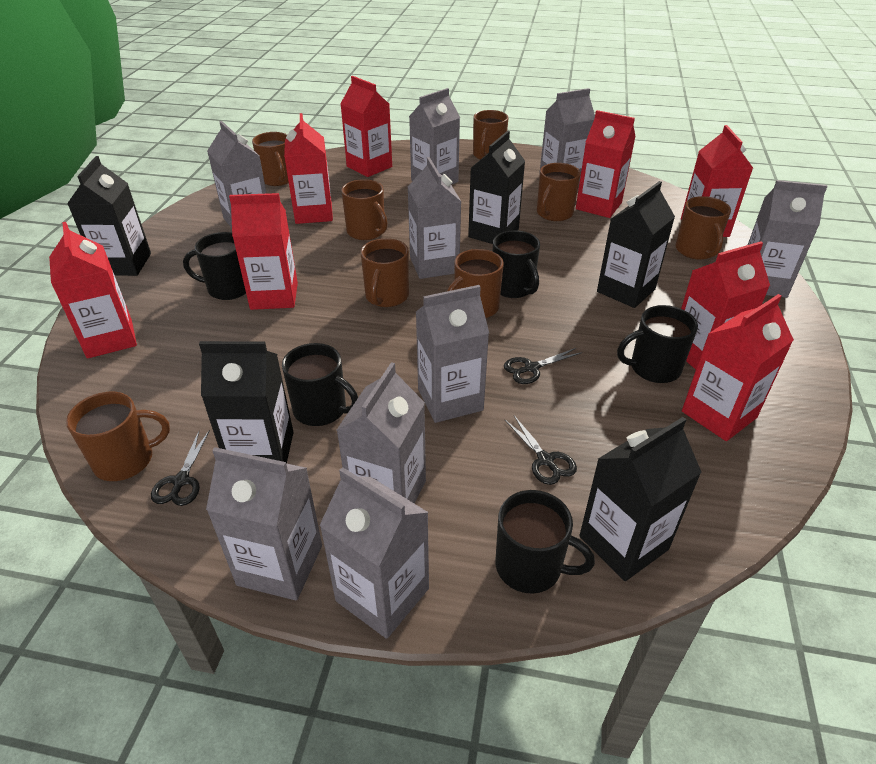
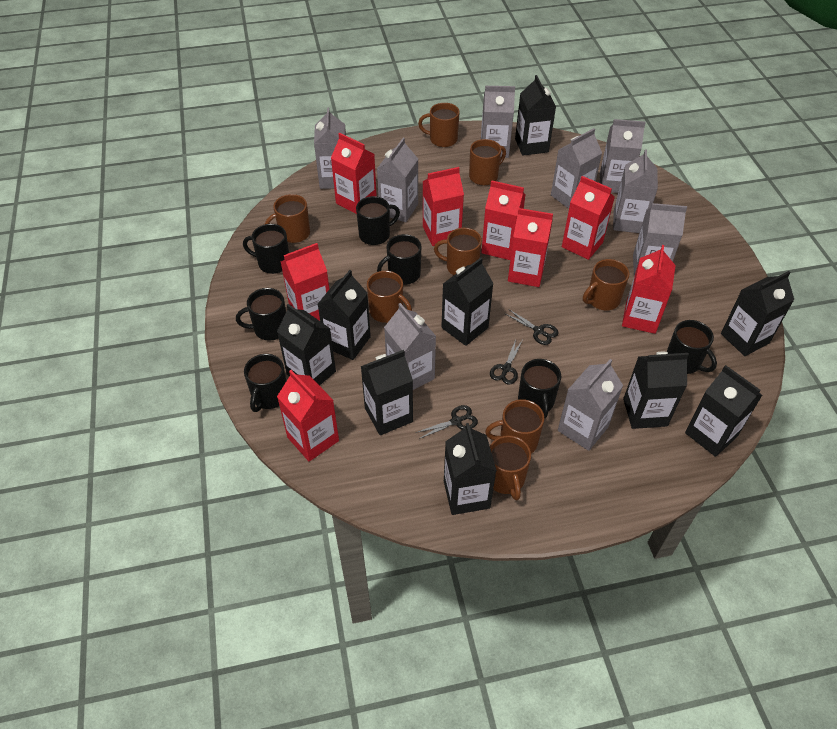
black carton: 5 -> 9
black mug: 5 -> 7

